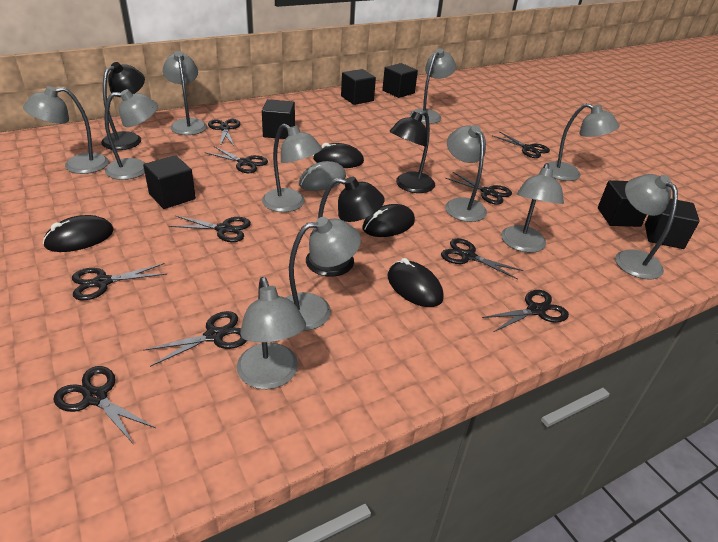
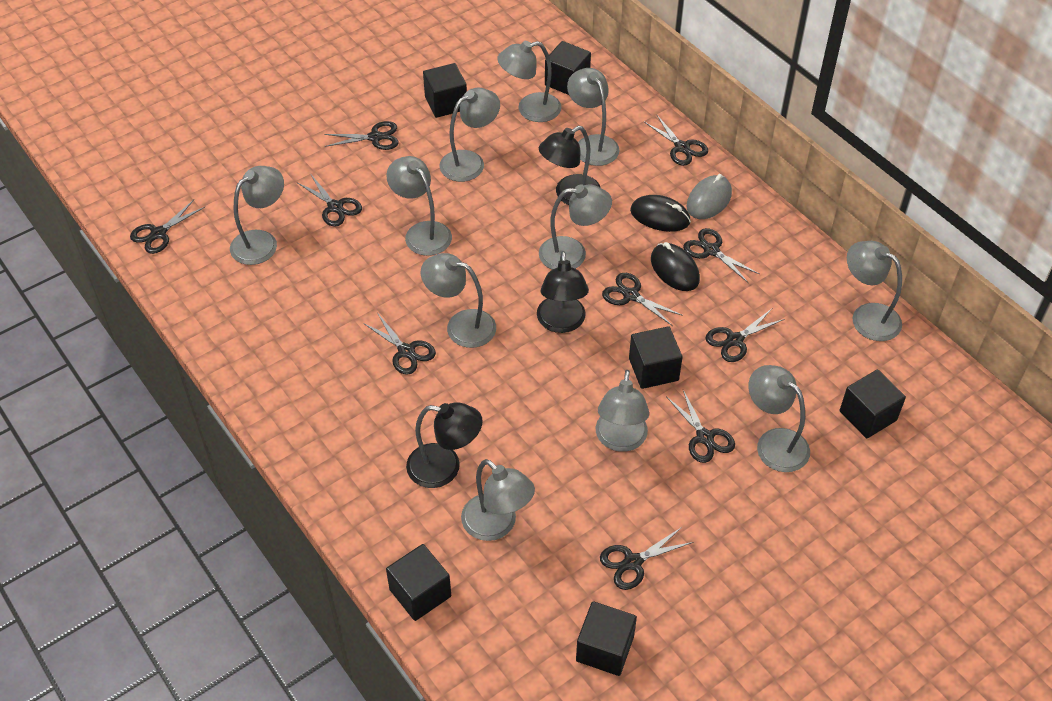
black mouse: 4 -> 2

